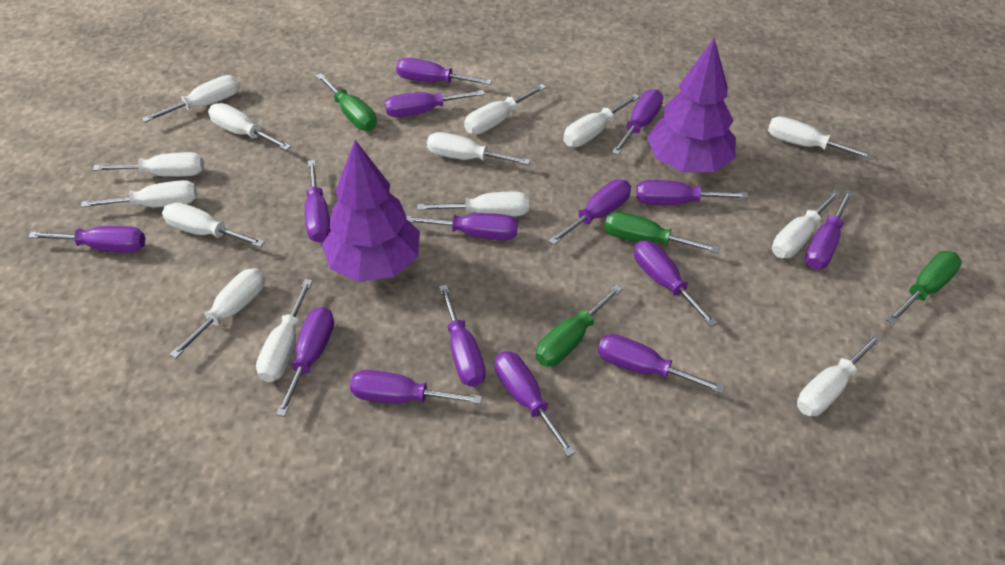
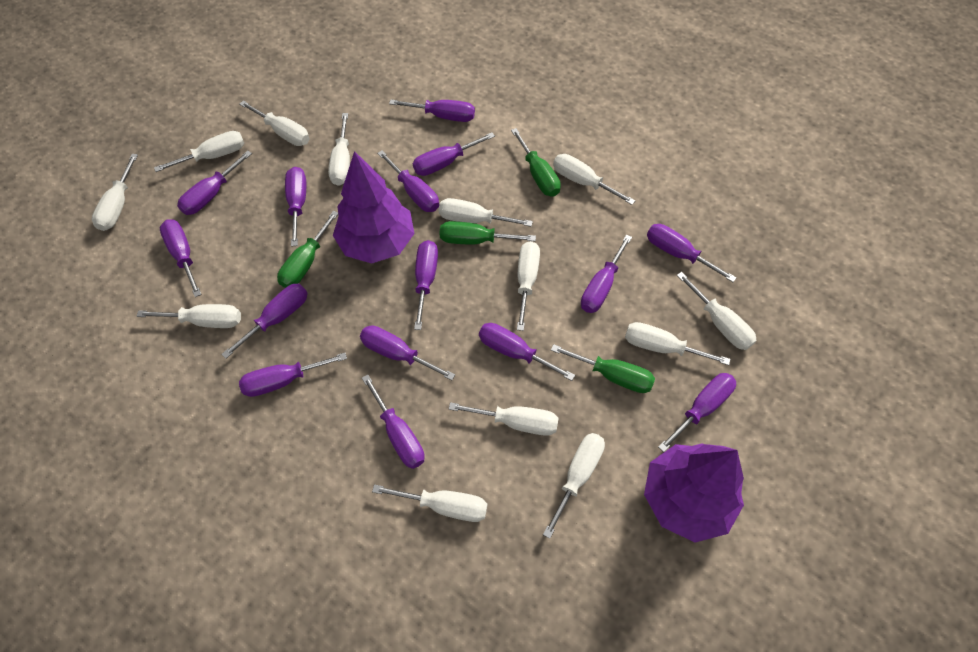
white screwdriver: 14 -> 13

